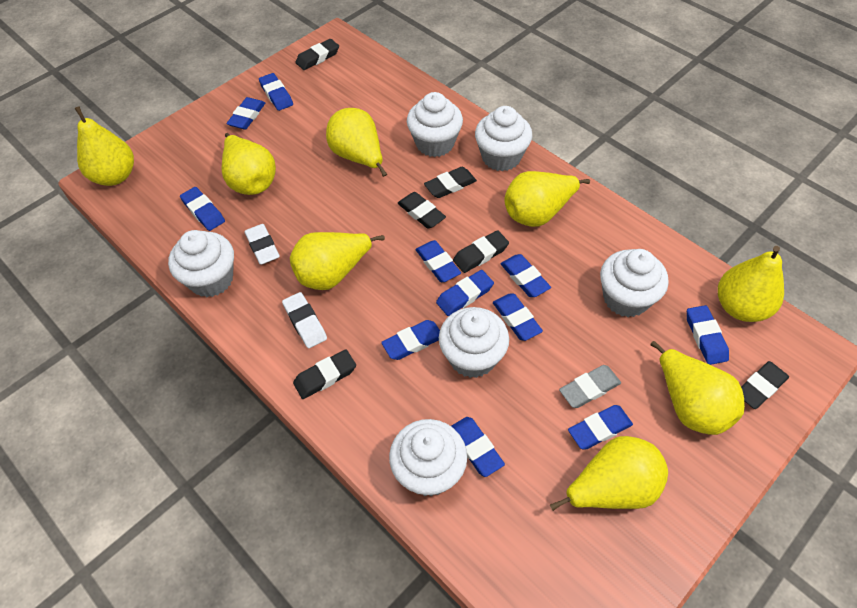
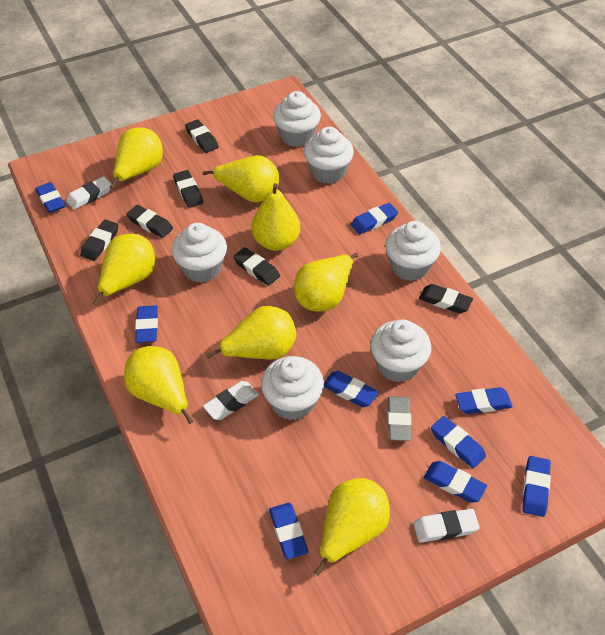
blue eraser: 11 -> 9
white eraser: 2 -> 3

